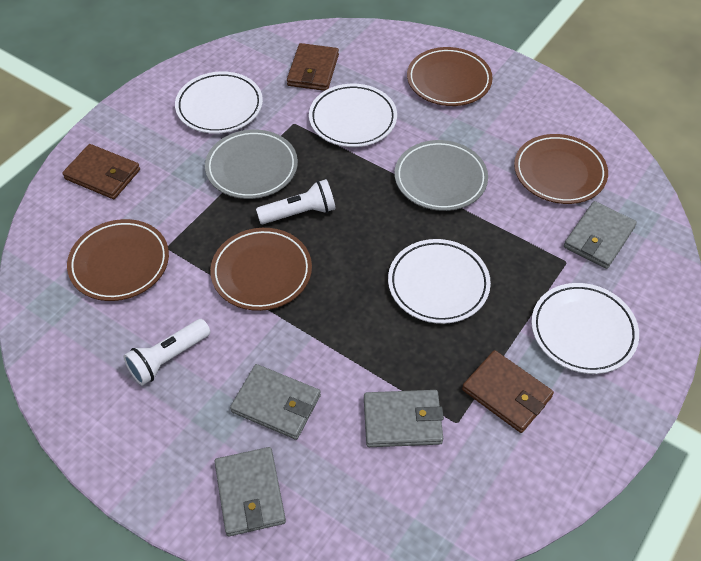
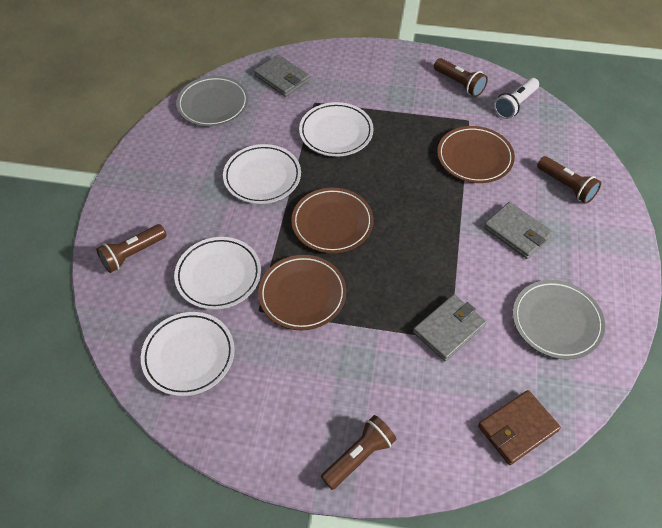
brown flashlight: 0 -> 4
brown plate: 4 -> 3
brown wallet: 3 -> 1
grey wallet: 4 -> 3
white flashlight: 2 -> 1

